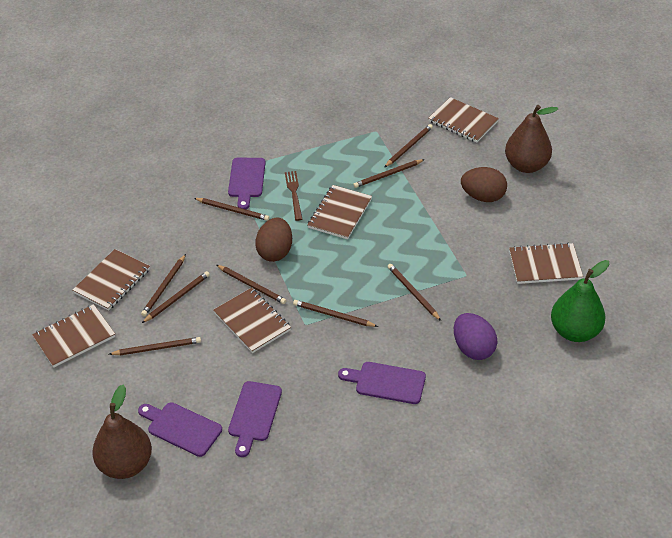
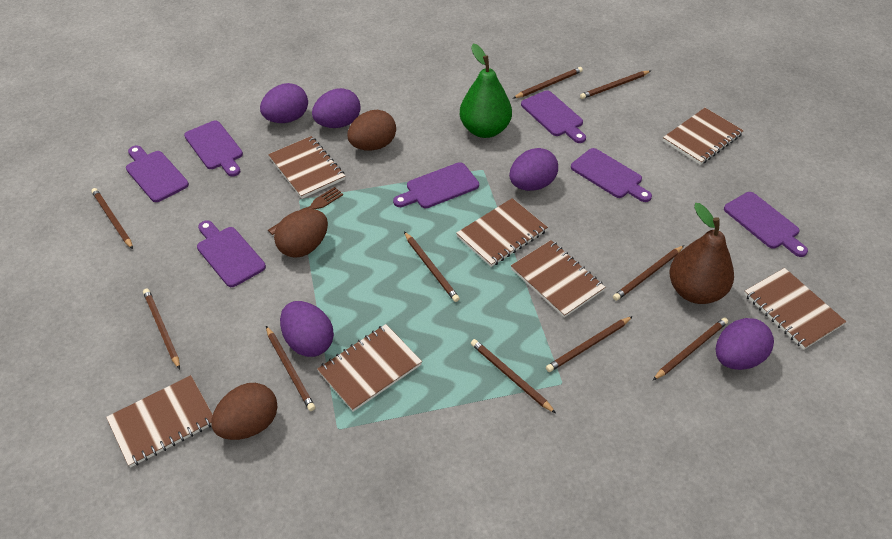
brown egg: 2 -> 3
brown notebook: 6 -> 7
brown pear: 2 -> 1
brown pencil: 9 -> 10
purple cutting board: 4 -> 7
purple egg: 1 -> 5

